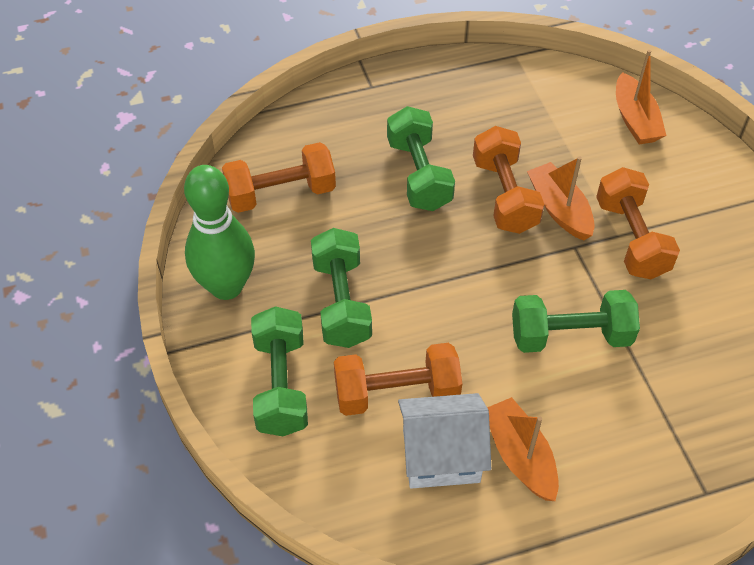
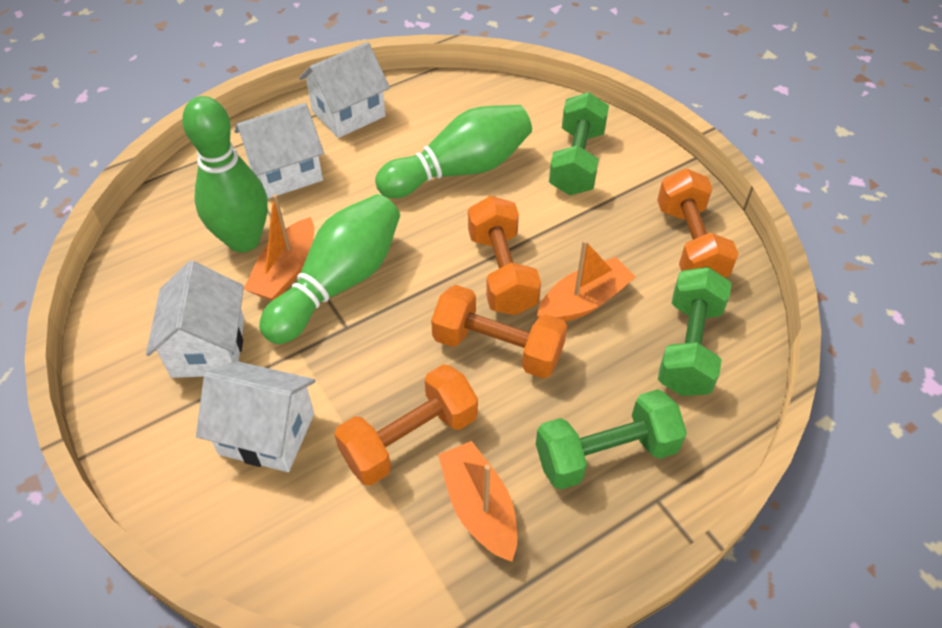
green bowling pin: 1 -> 3
green dumbbell: 4 -> 3
white house: 1 -> 4

